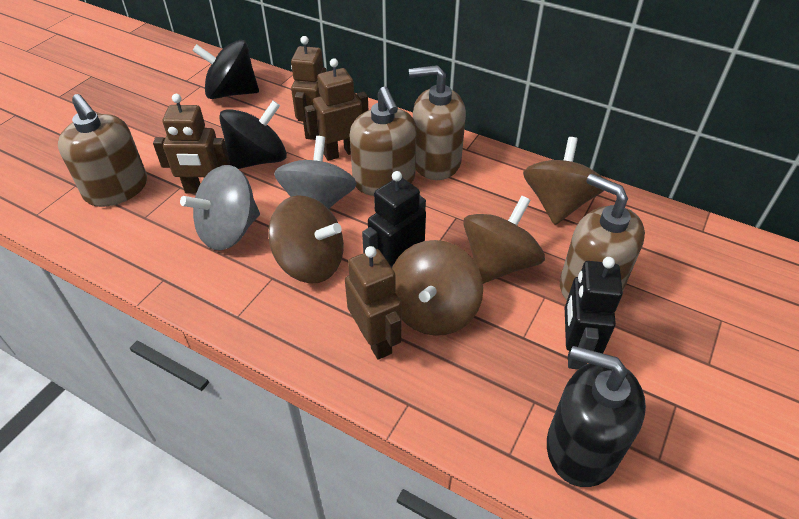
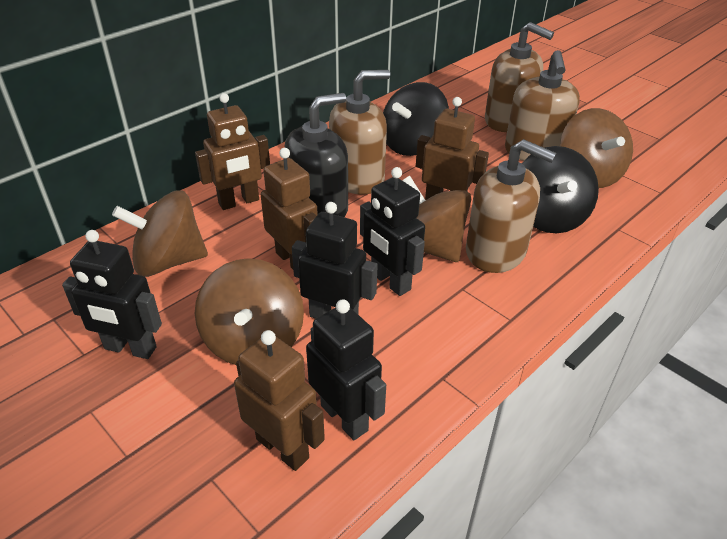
black robot: 2 -> 4
grey spinning top: 2 -> 0

